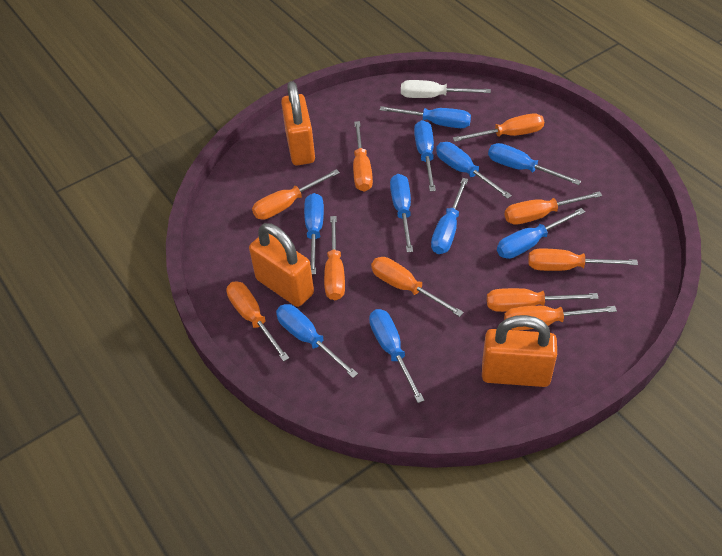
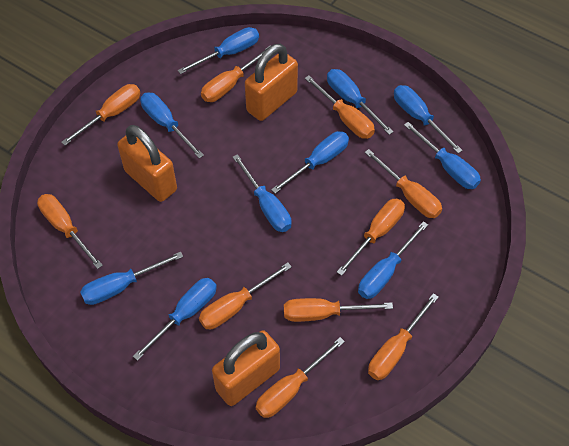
white screwdriver: 1 -> 0

